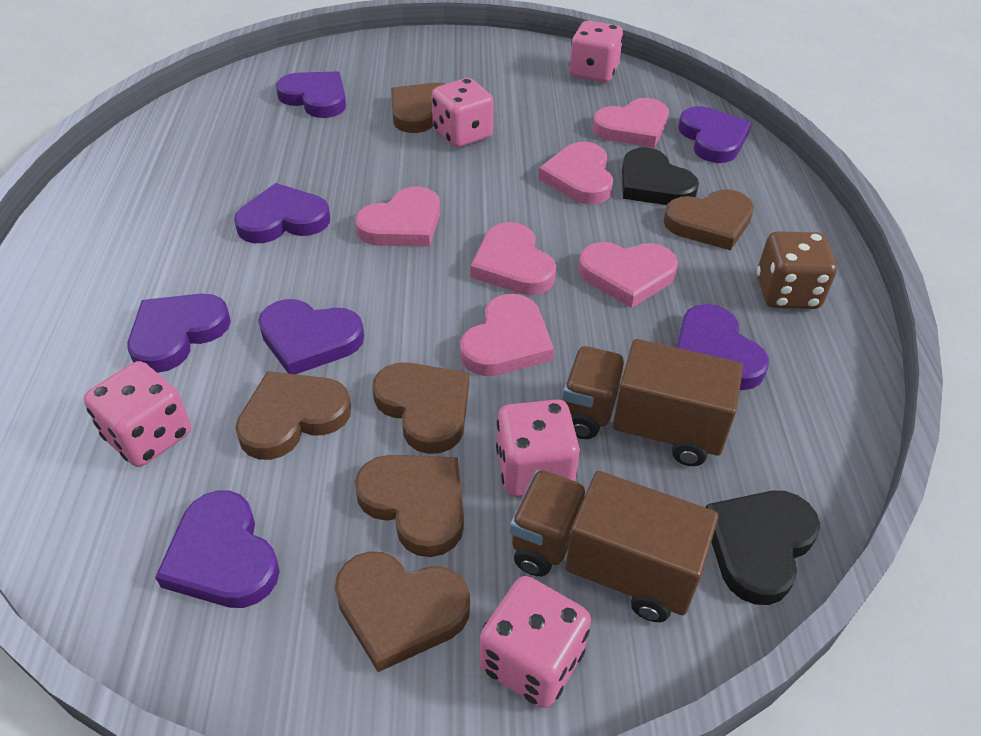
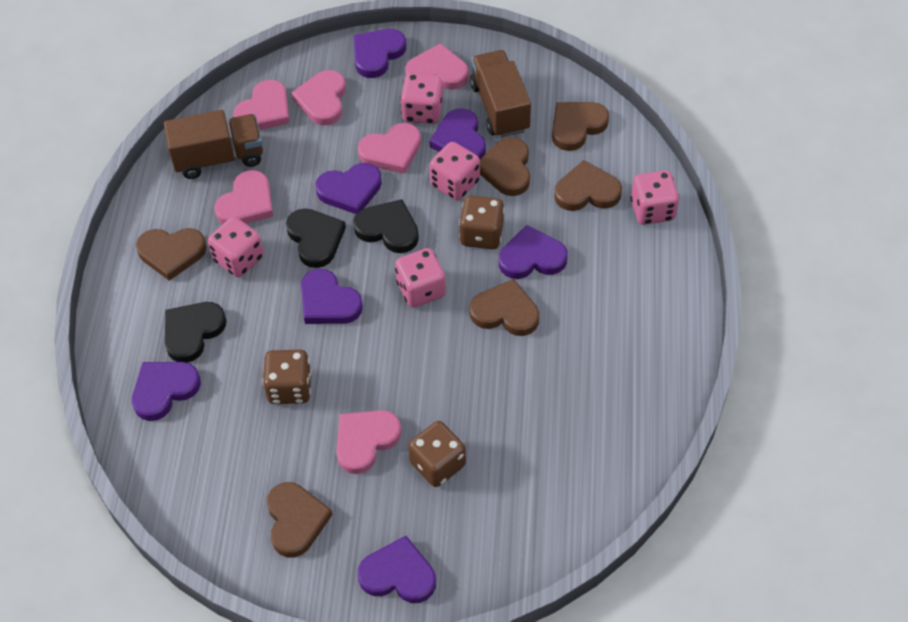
black heart: 2 -> 3
brown dice: 1 -> 3

